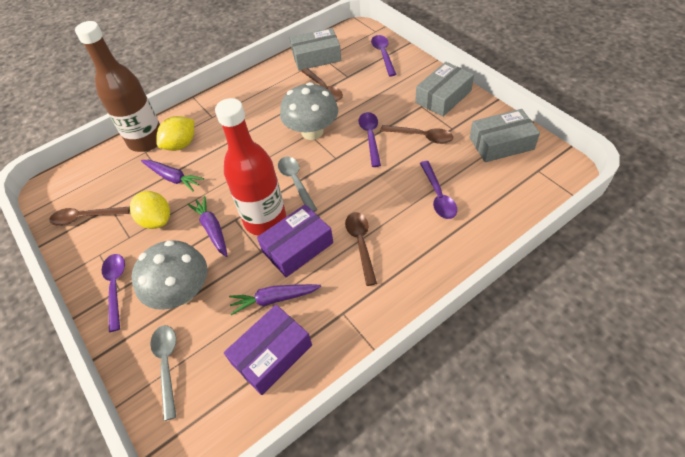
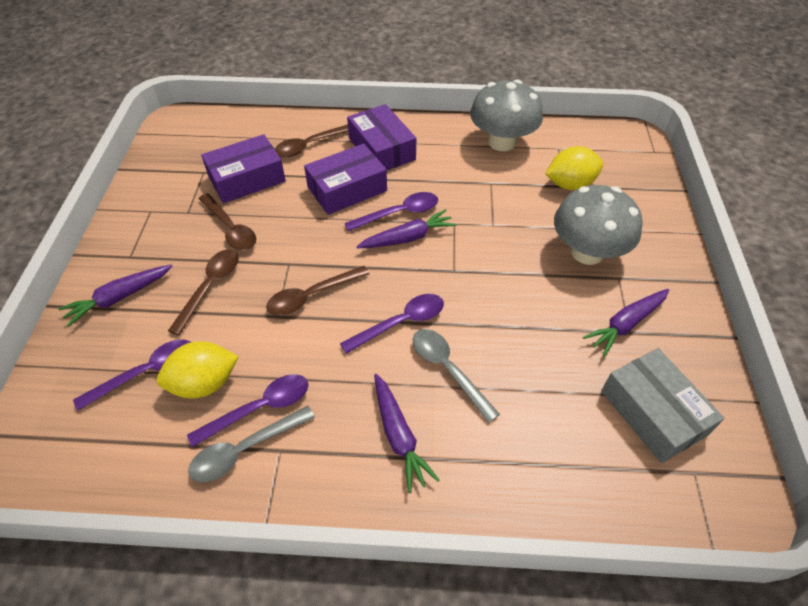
brown bottle: 1 -> 0
grey box: 3 -> 1
purple box: 2 -> 3
purple carrot: 3 -> 4
red bottle: 1 -> 0

